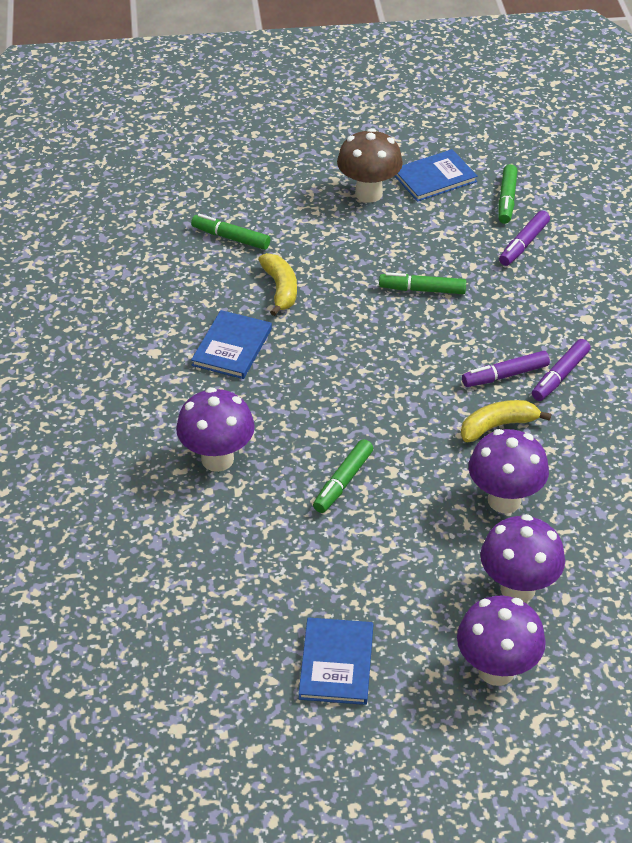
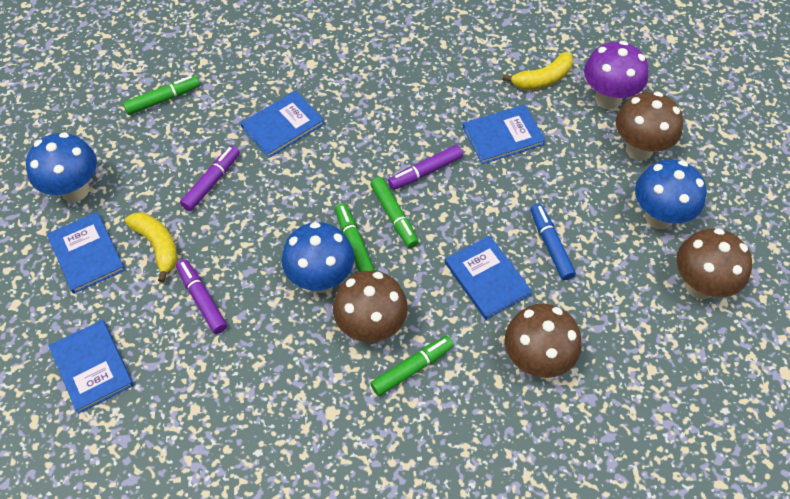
blue book: 3 -> 5
blue marker: 0 -> 1
blue mushroom: 0 -> 3
brown mushroom: 1 -> 4
purple mushroom: 4 -> 1

